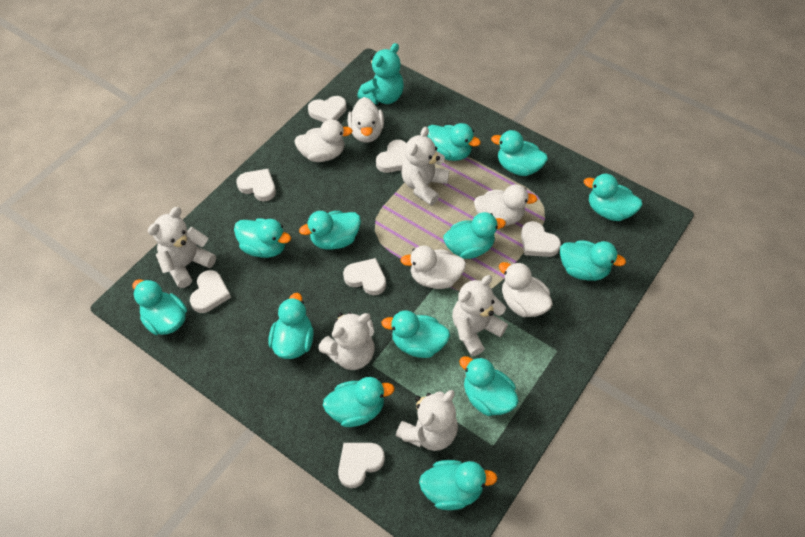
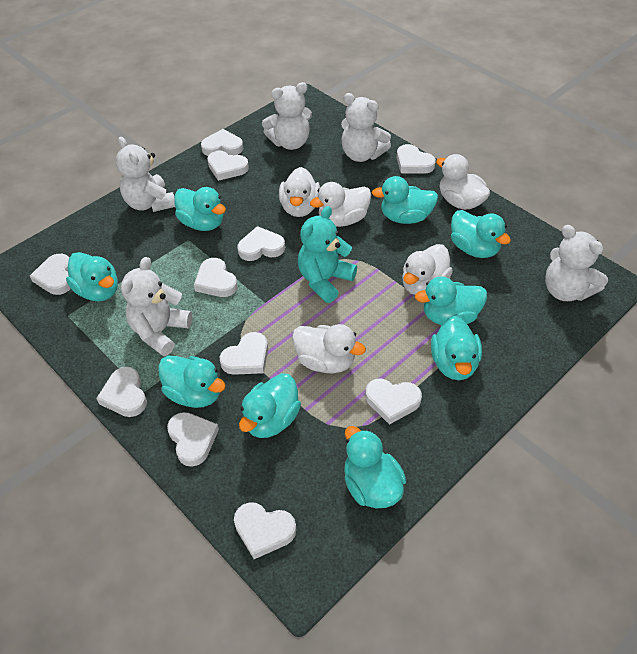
turquoise duck: 13 -> 9
white heart: 7 -> 11

